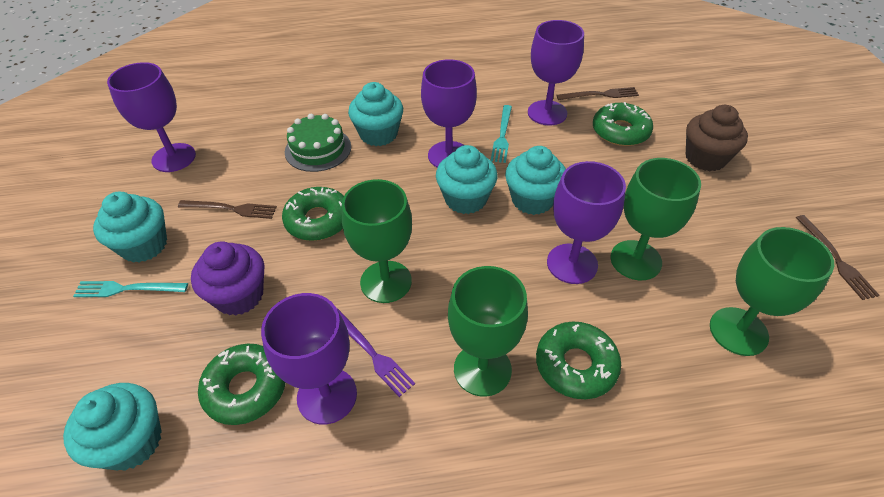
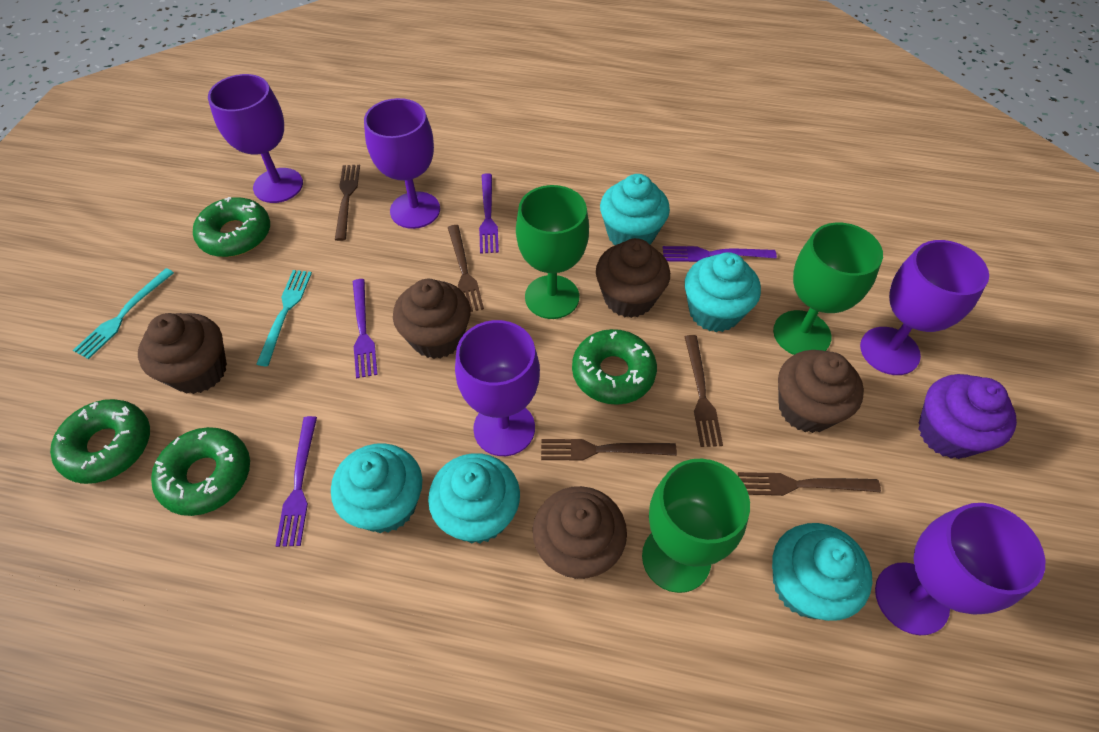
brown cupcake: 1 -> 5
brown fork: 3 -> 5
green cake: 1 -> 0
green goblet: 4 -> 3
purple fork: 1 -> 4

